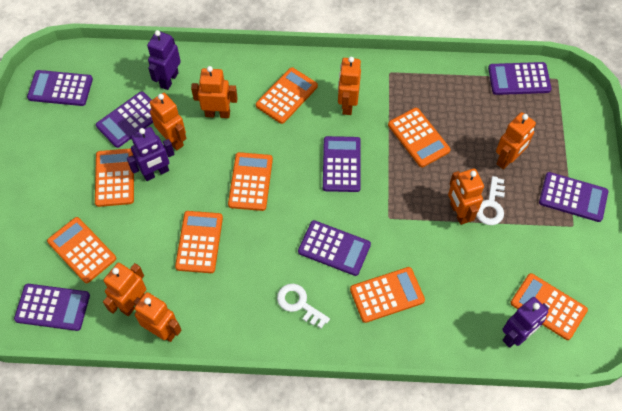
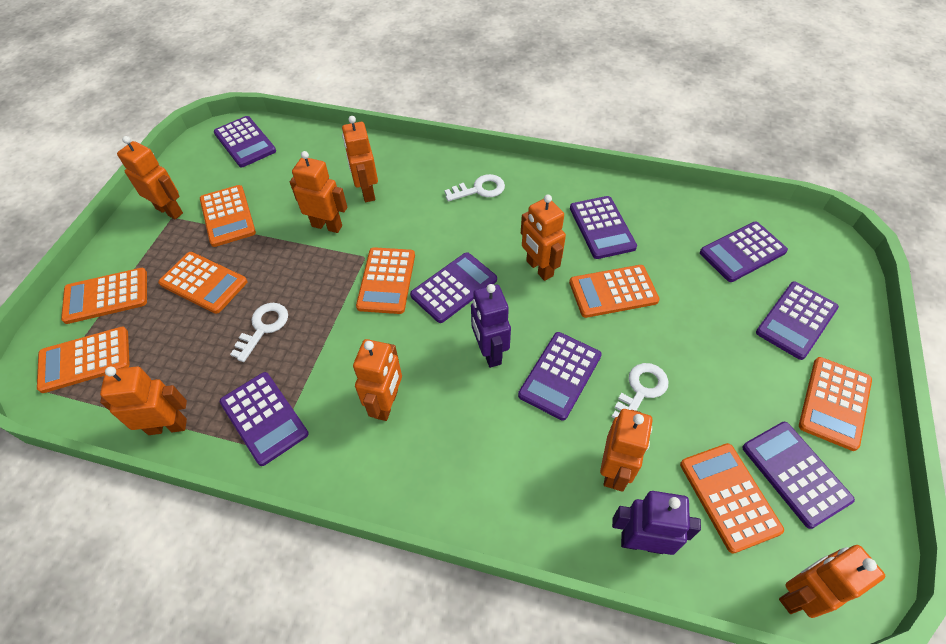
orange robot: 7 -> 8
purple calculator: 7 -> 8
purple robot: 3 -> 2
white key: 2 -> 3

